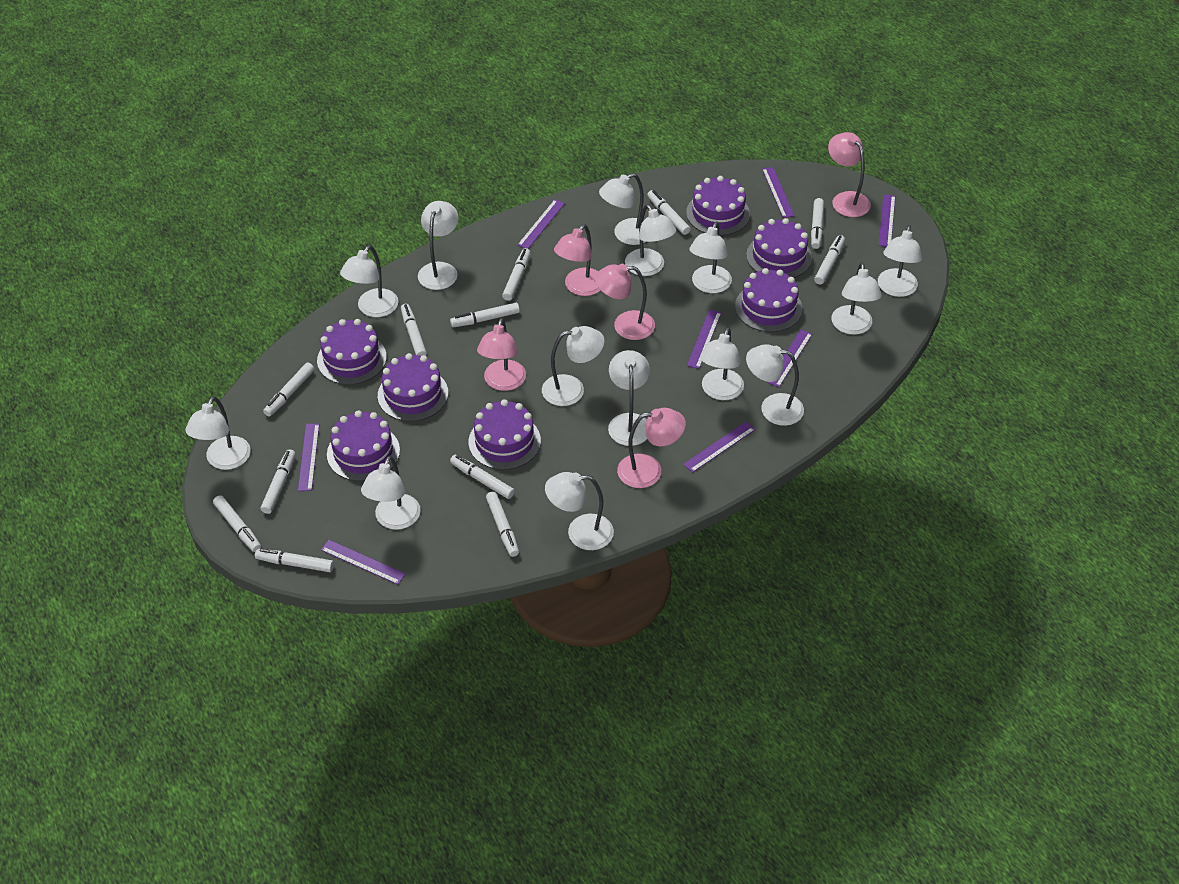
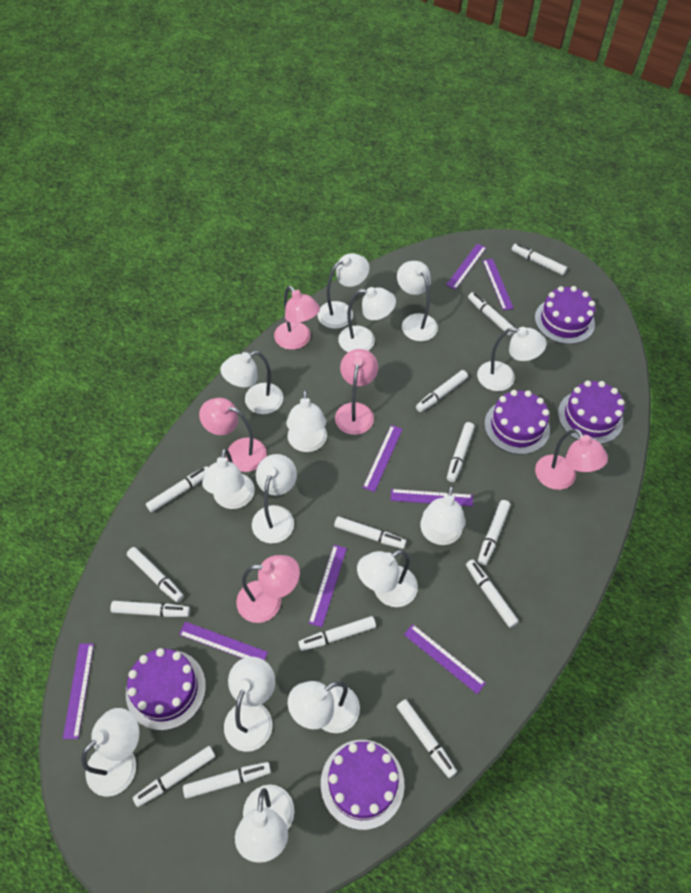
purple cake: 7 -> 5
white marker: 12 -> 14

